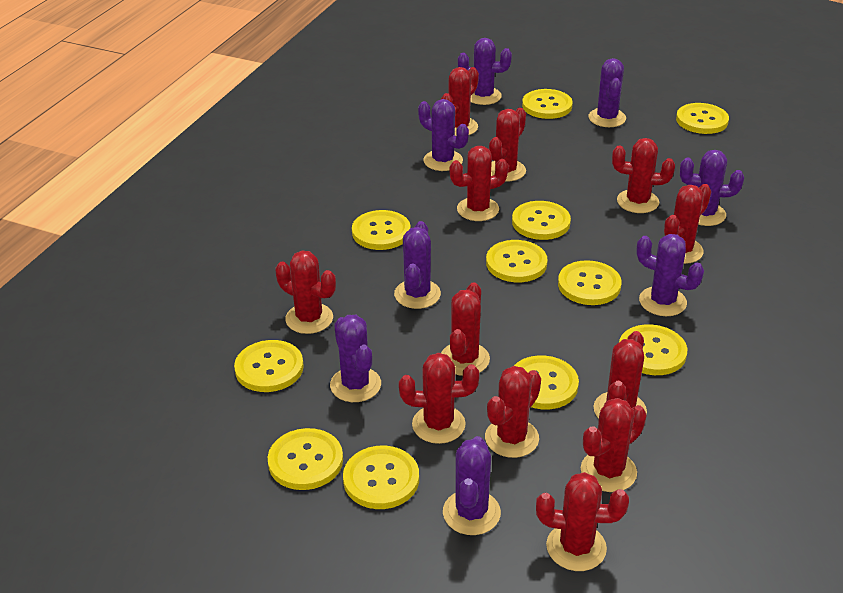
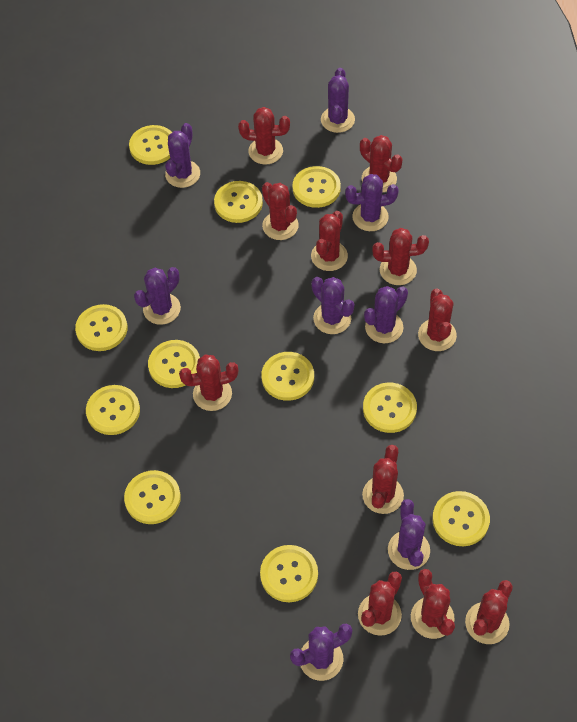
red cactus: 12 -> 11

